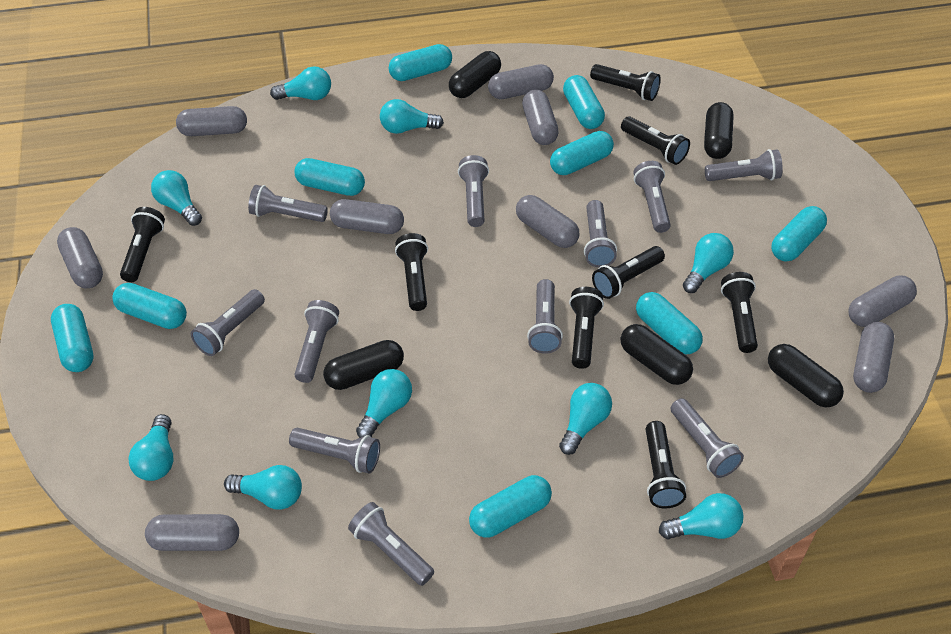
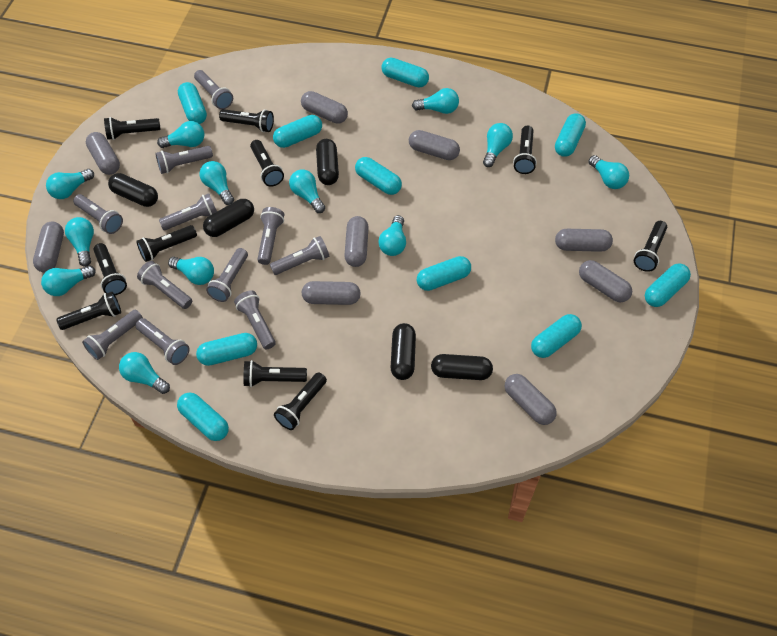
black flashlight: 8 -> 10
turquoise capsule: 9 -> 10
turquoise light bulb: 9 -> 12

